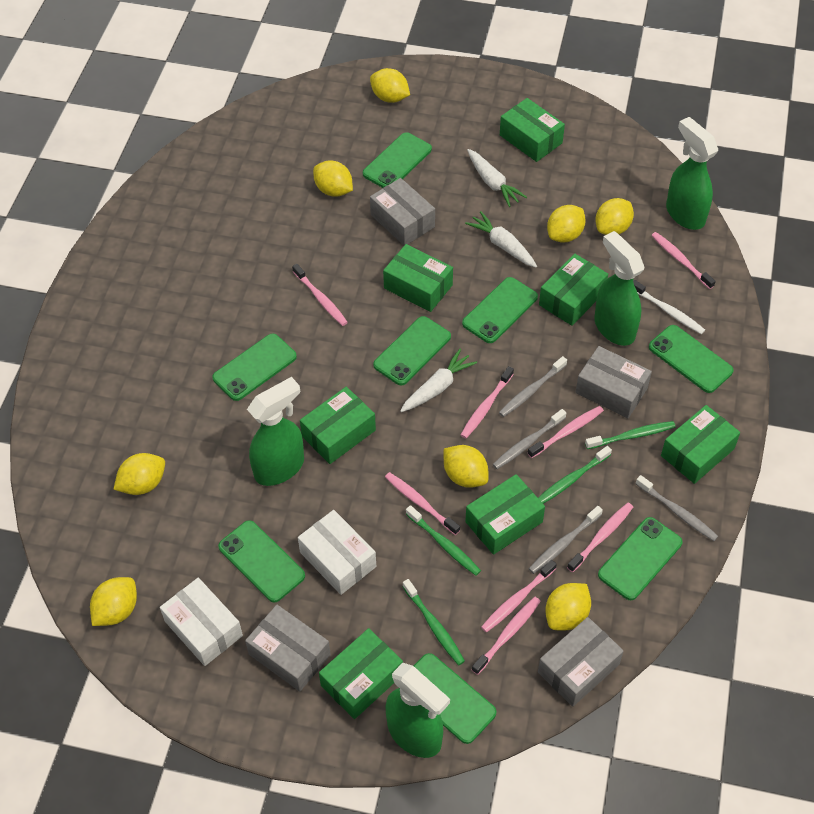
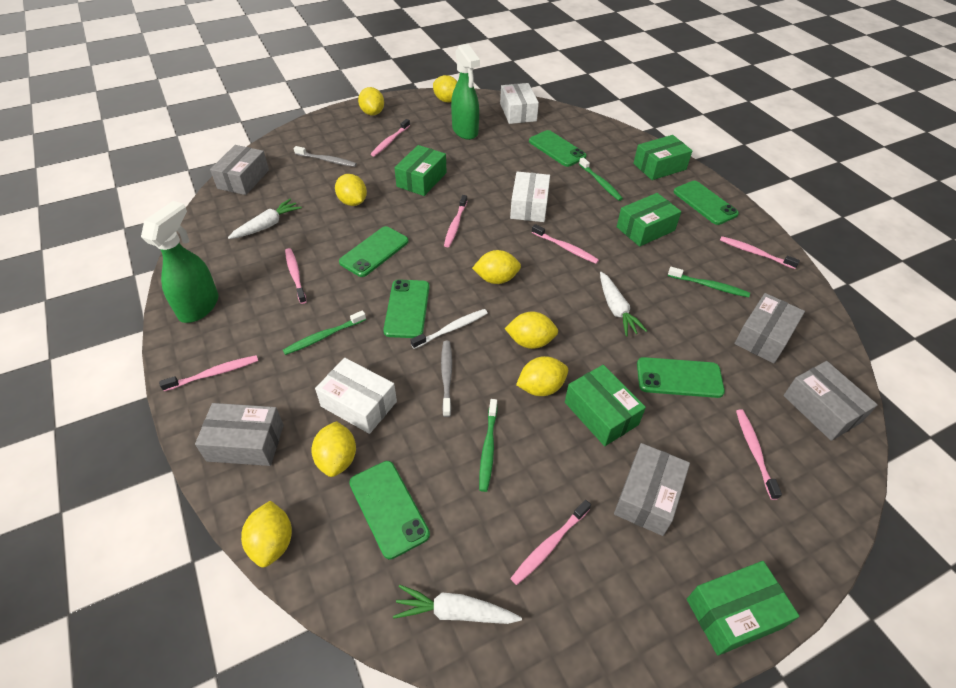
green box: 7 -> 5
green phone: 8 -> 6
green spray bottle: 4 -> 2
grey box: 4 -> 5
grey toothbrush: 4 -> 2
white box: 2 -> 3

